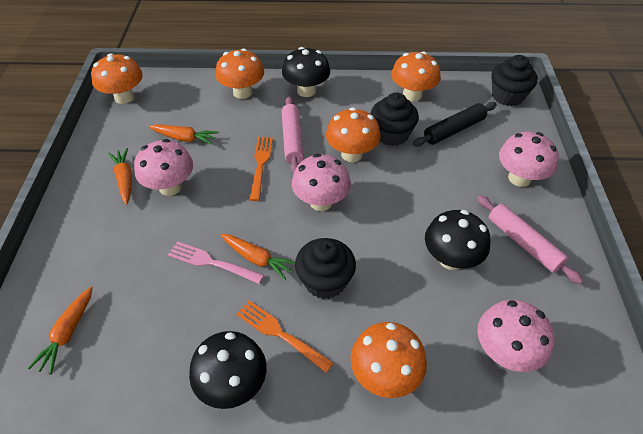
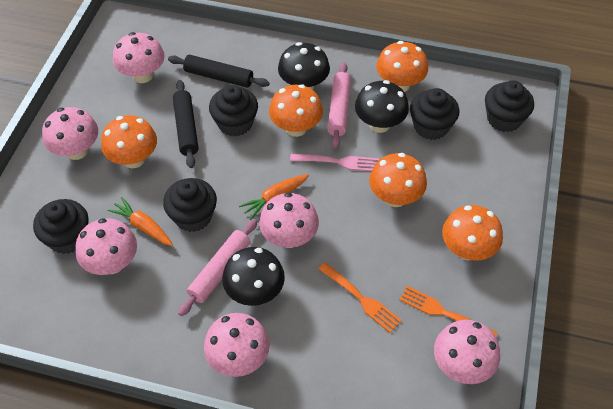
black cupcake: 3 -> 5
black rolling pin: 1 -> 2
orange carrot: 4 -> 2
pink mushroom: 4 -> 6

